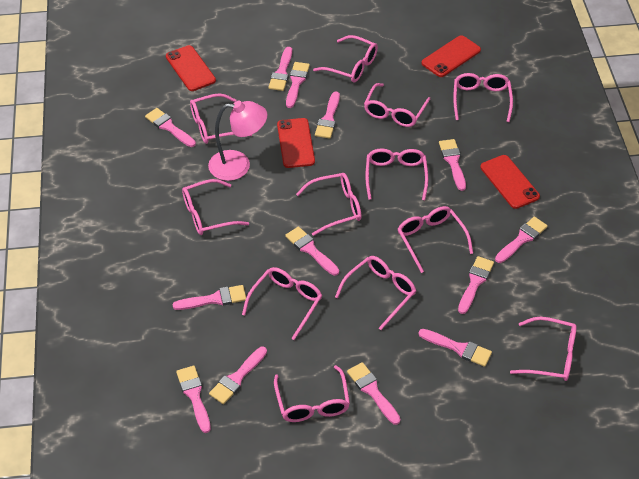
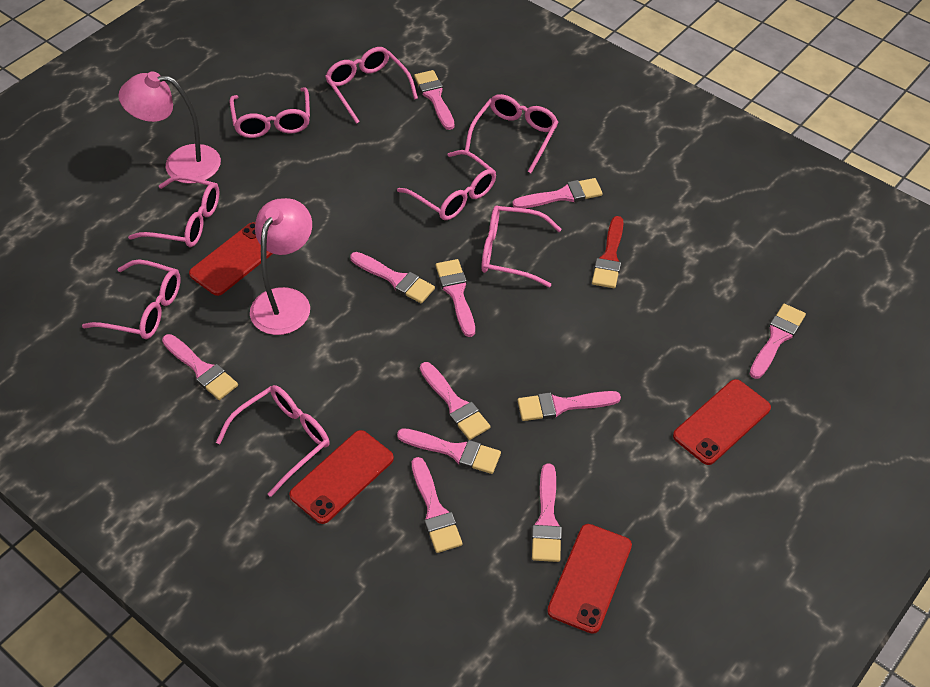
pink brush: 13 -> 11
pink glasses: 12 -> 8
pink lamp: 1 -> 2
red brush: 0 -> 1

